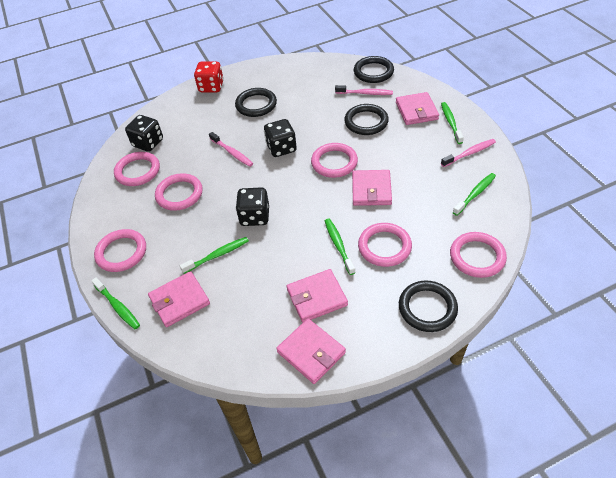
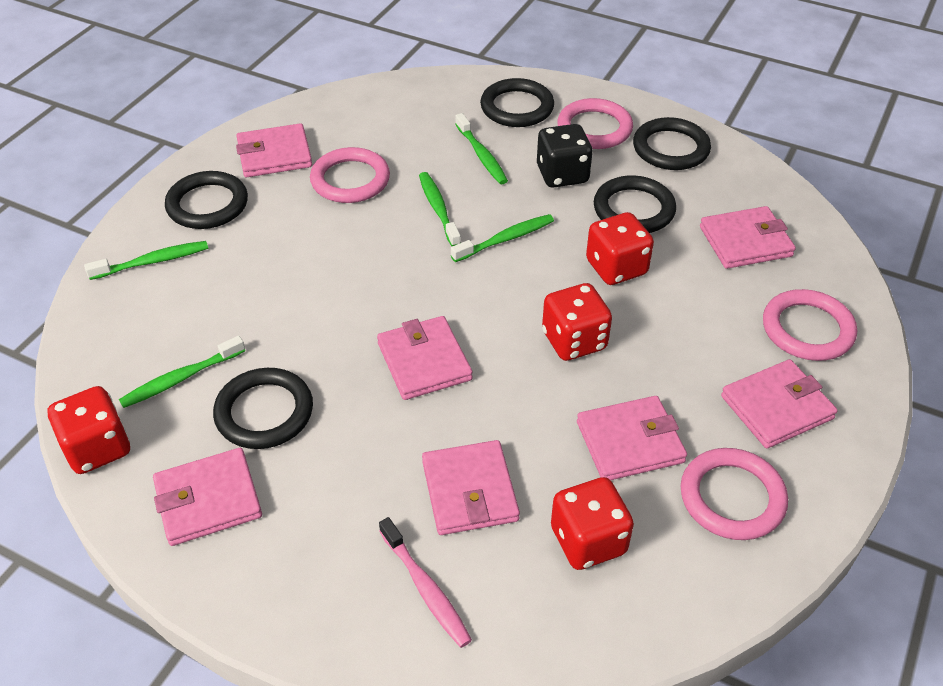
black dice: 3 -> 1
black ring: 4 -> 5
pink ring: 6 -> 4
pink toothbrush: 3 -> 1
pink wallet: 5 -> 7
red dice: 1 -> 4

